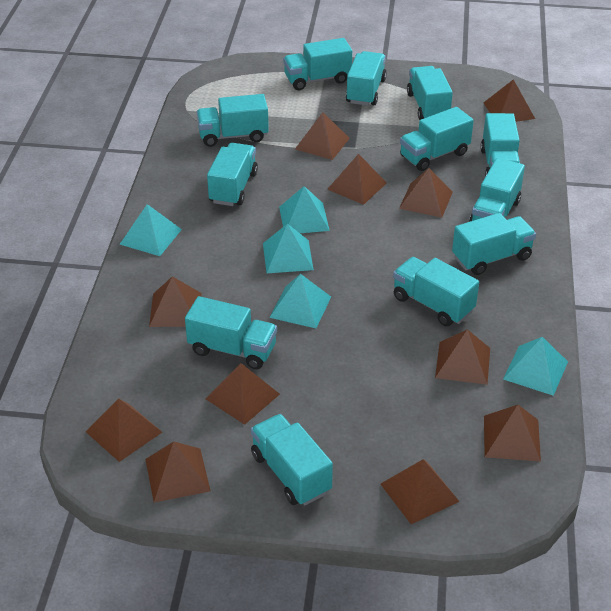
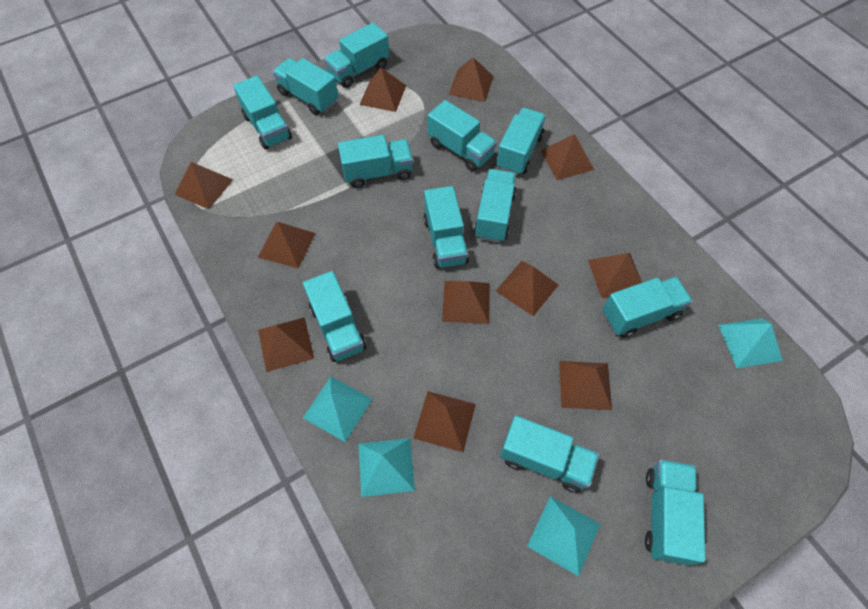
turquoise pyramid: 5 -> 4

